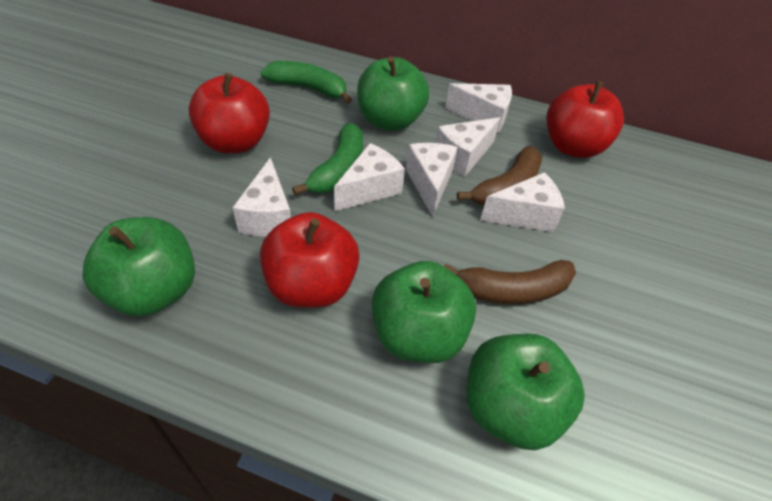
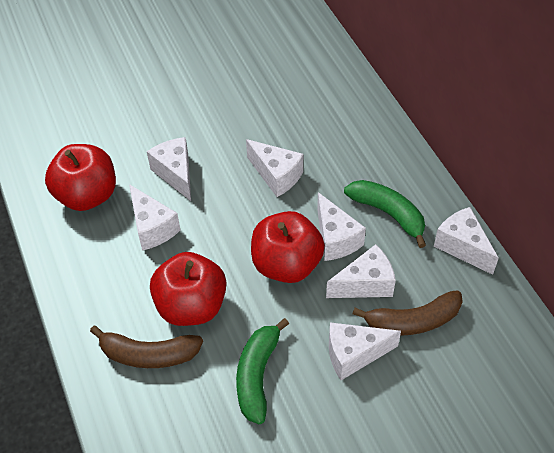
green apple: 4 -> 0
white cheese: 6 -> 7

